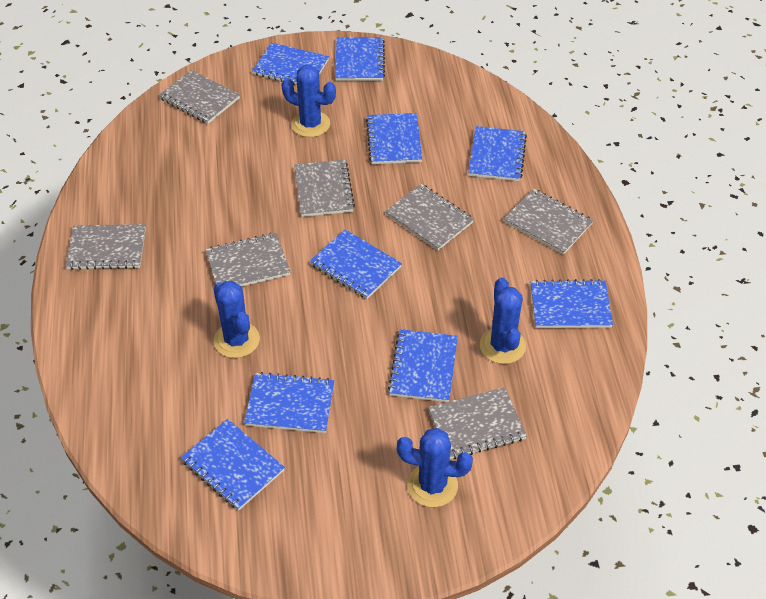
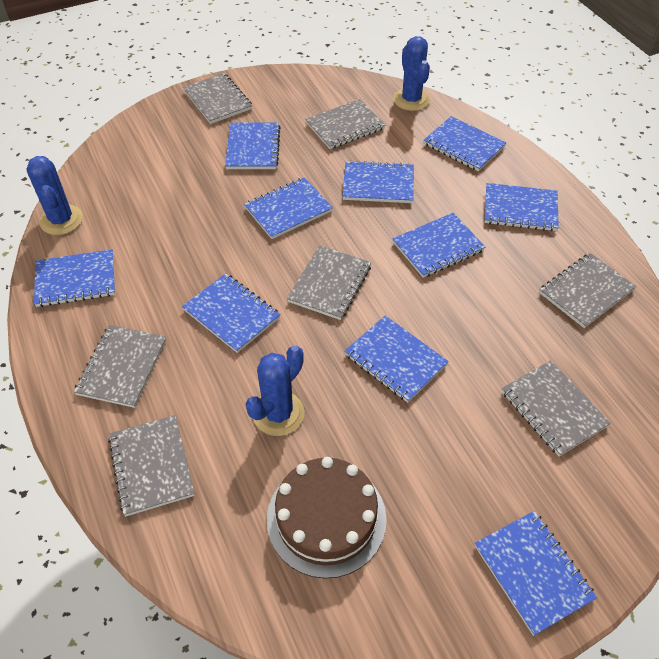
blue cactus: 4 -> 3
blue notebook: 9 -> 10
brown cake: 0 -> 1

